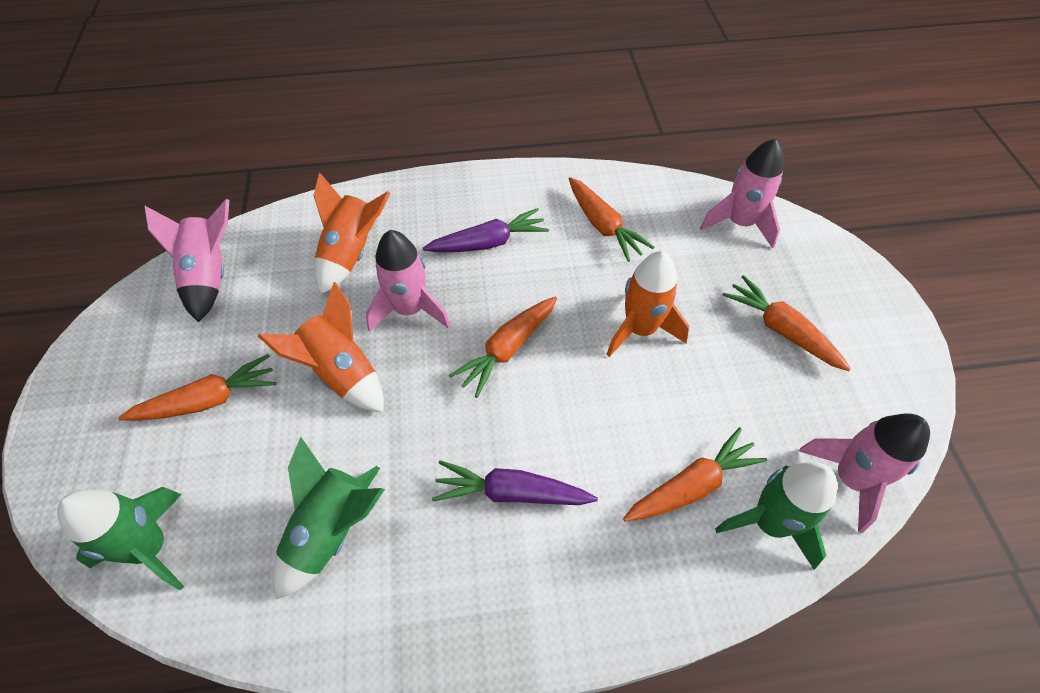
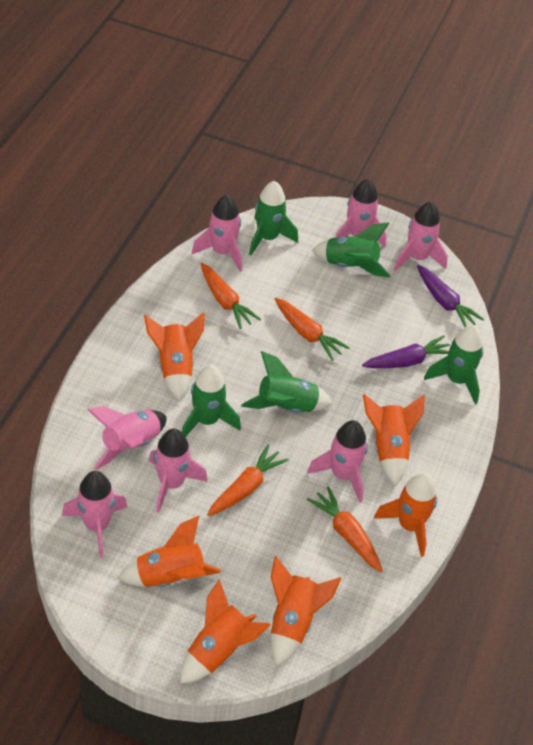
green rocket: 3 -> 5
orange carrot: 5 -> 4
orange rocket: 3 -> 6
pink rocket: 4 -> 7

